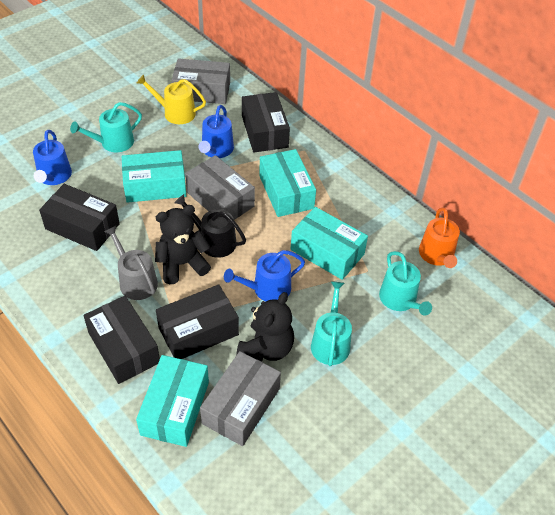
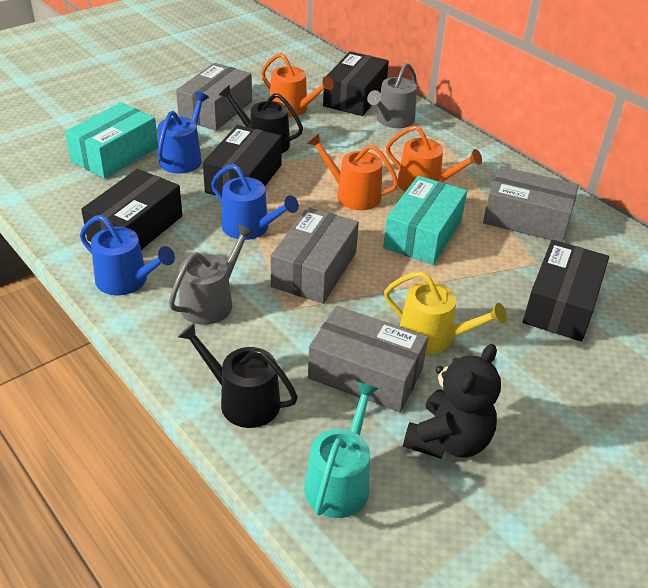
black teddy bear: 2 -> 1
black watering can: 1 -> 2
grey box: 3 -> 4
grey watering can: 1 -> 2
orange watering can: 1 -> 3
turquoise box: 4 -> 2
turquoise watering can: 3 -> 1

